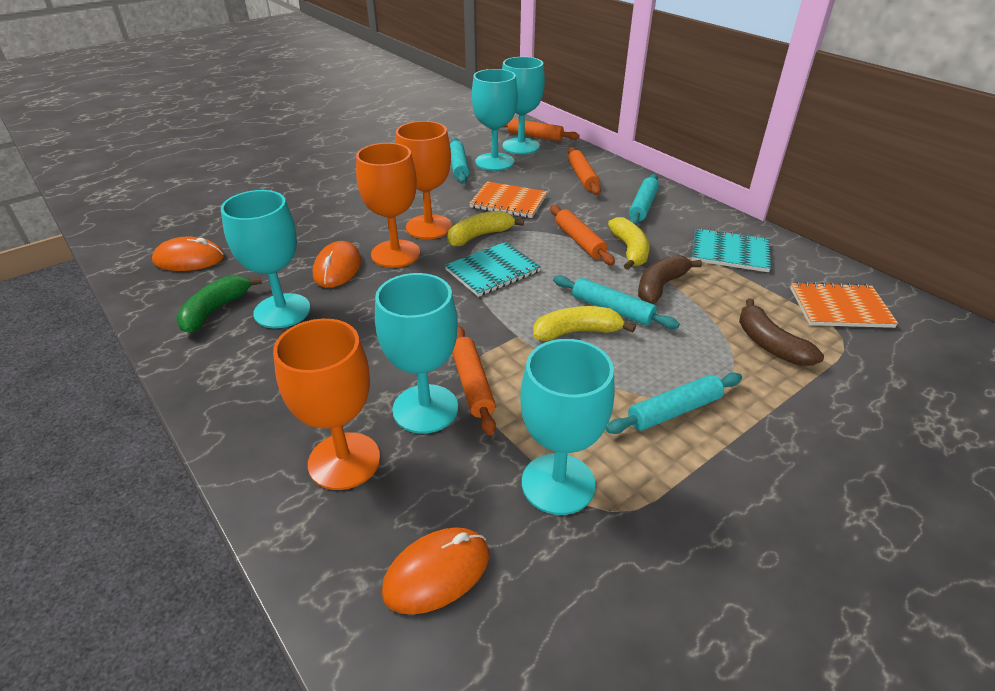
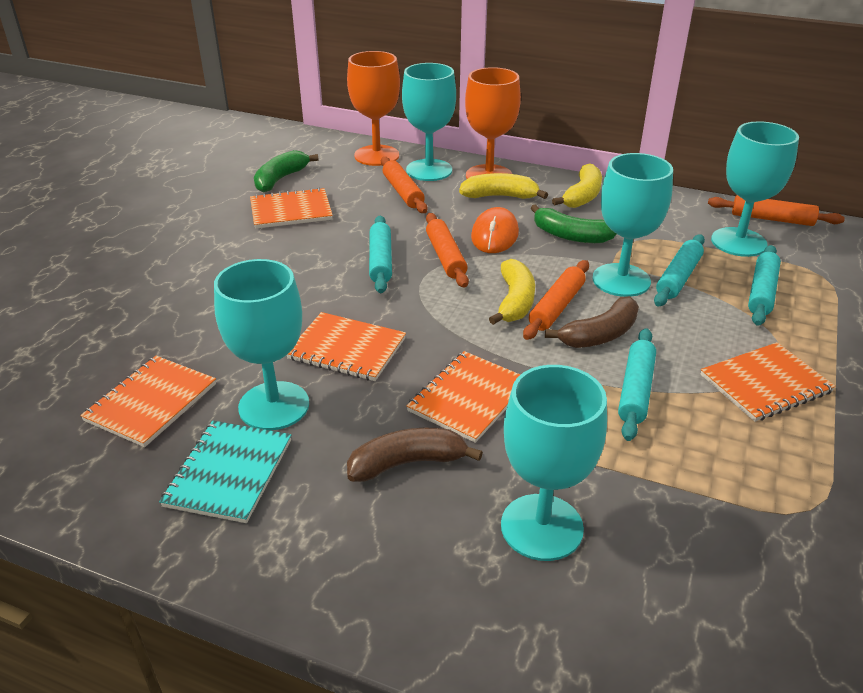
green banana: 1 -> 2
orange goblet: 3 -> 2
orange mouse: 3 -> 1
orange notebook: 2 -> 5
turquoise notebook: 2 -> 1

